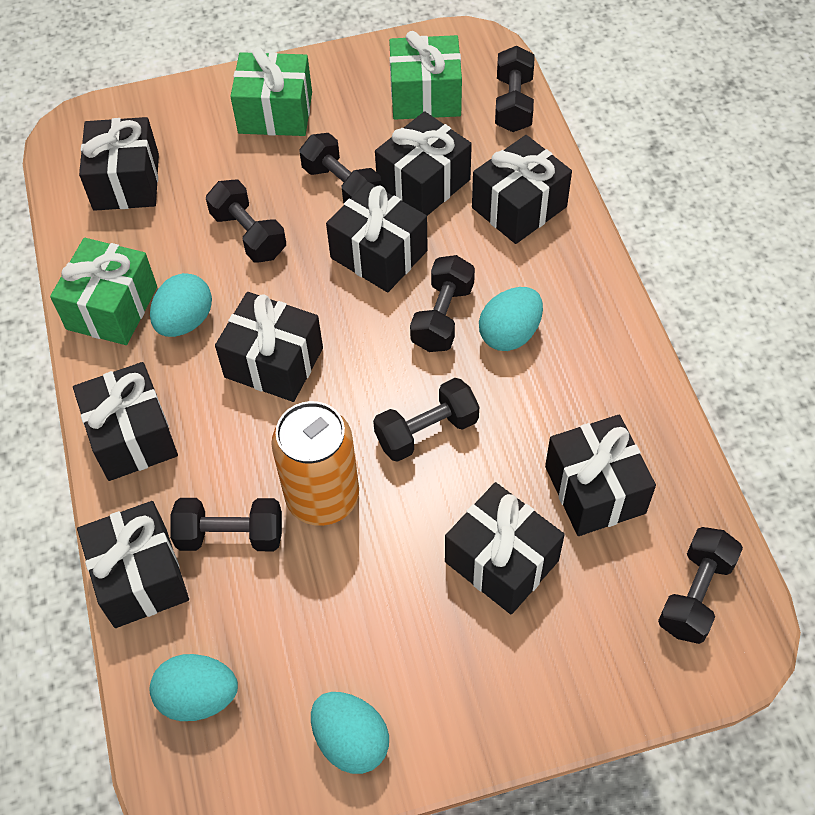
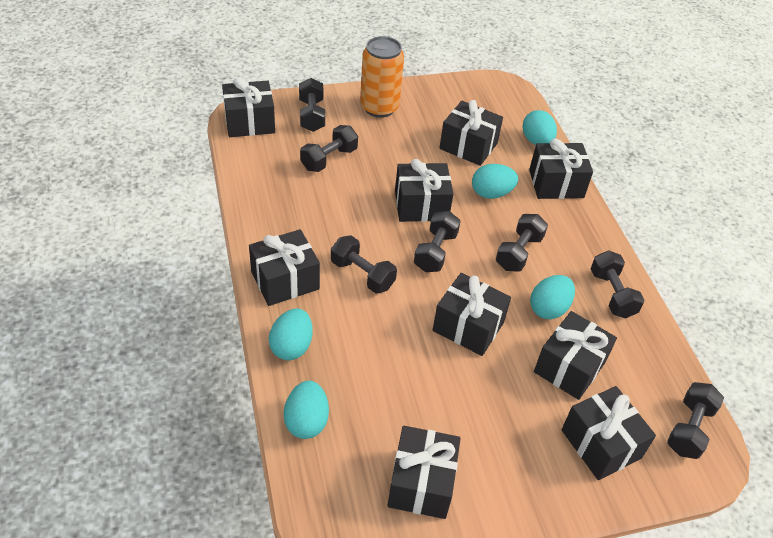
green gift: 3 -> 0
turquoise egg: 4 -> 5

